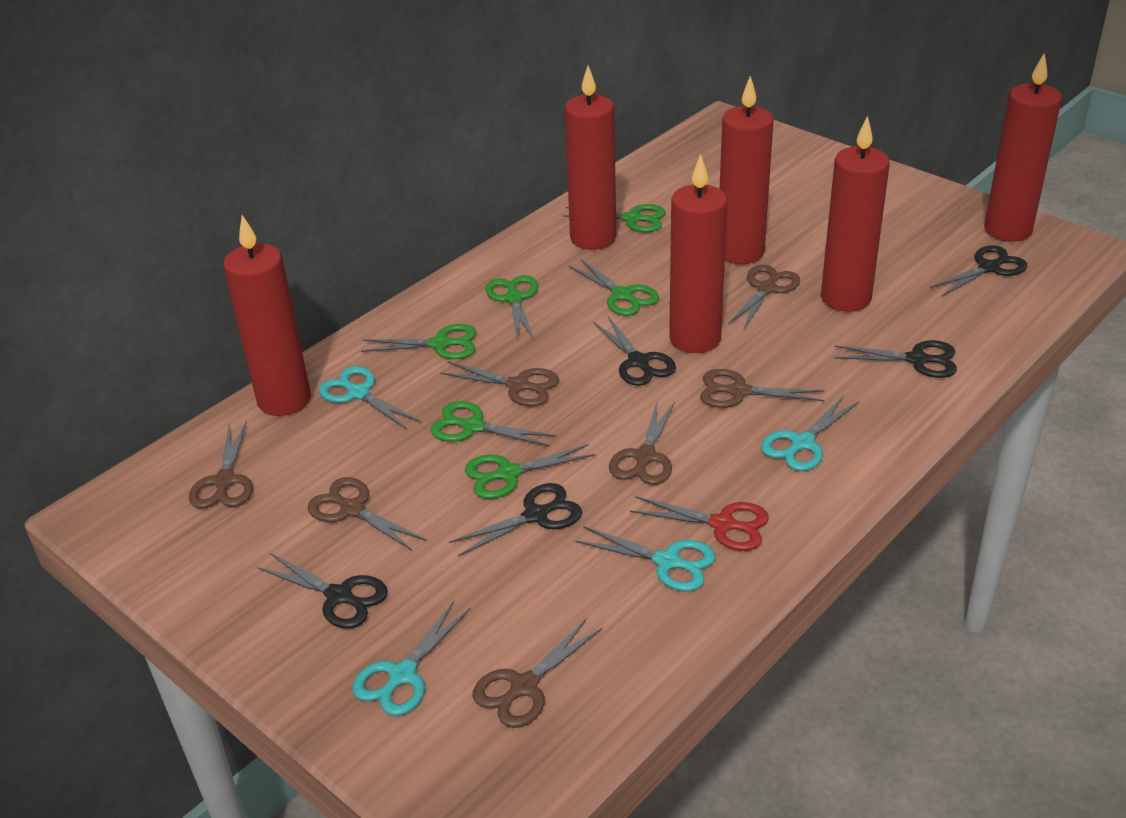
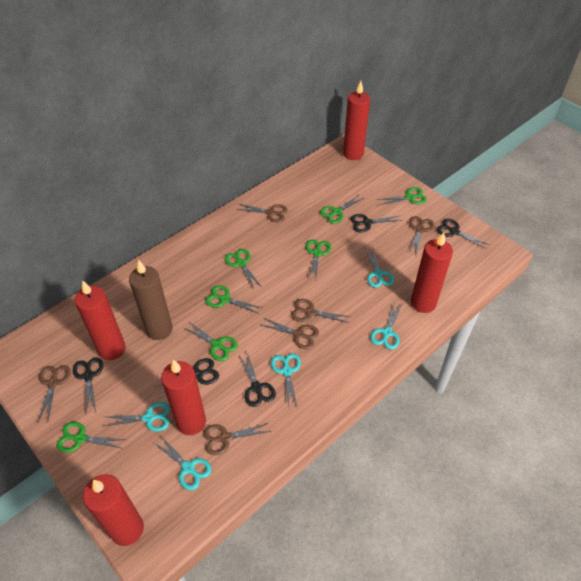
brown candle: 0 -> 1
brown scissors: 7 -> 6
green scissors: 6 -> 7
red candle: 6 -> 5
red scissors: 1 -> 0
turquoise scissors: 4 -> 5

